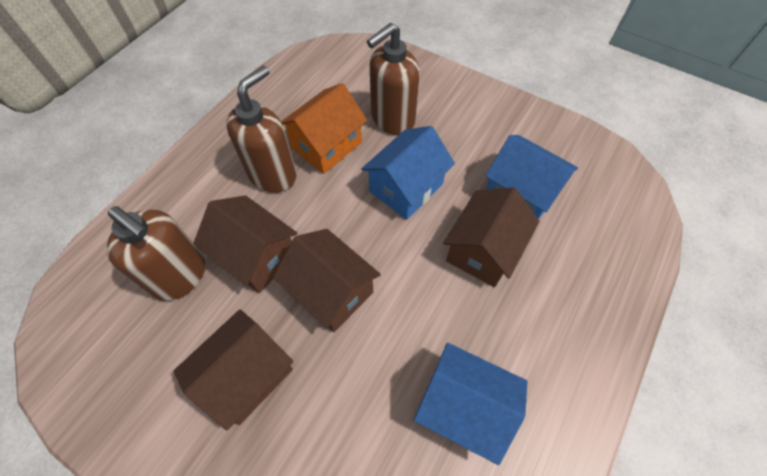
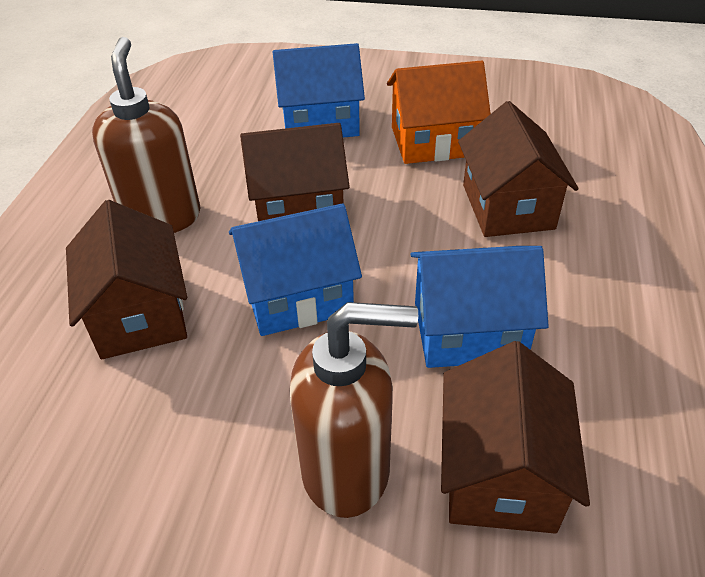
brown soap dispenser: 3 -> 2

